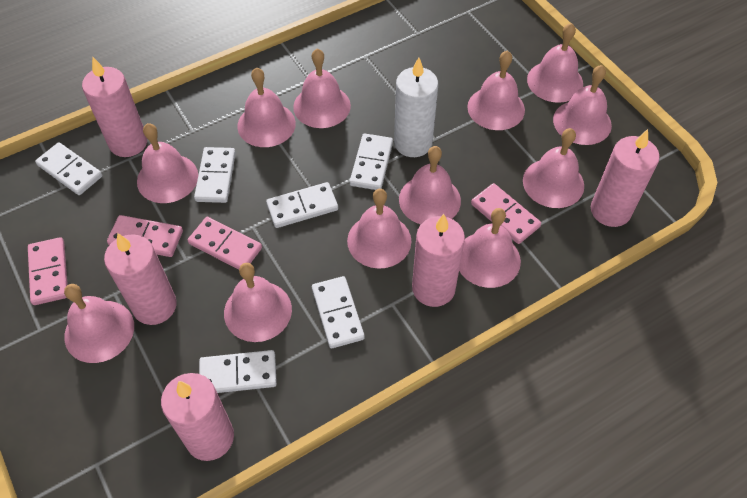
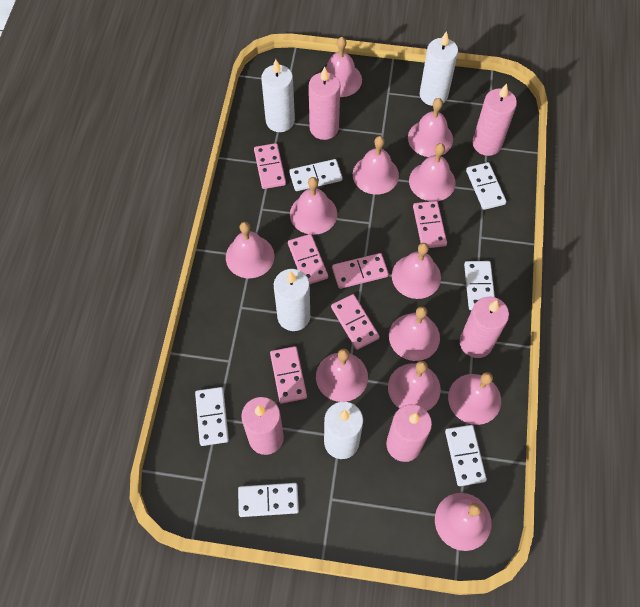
pink domino: 4 -> 6
white candle: 1 -> 4

